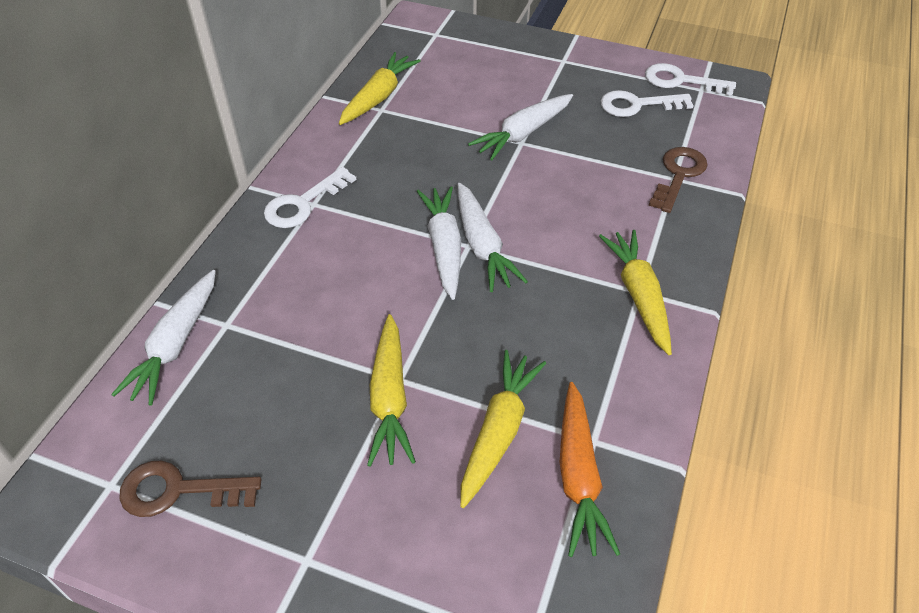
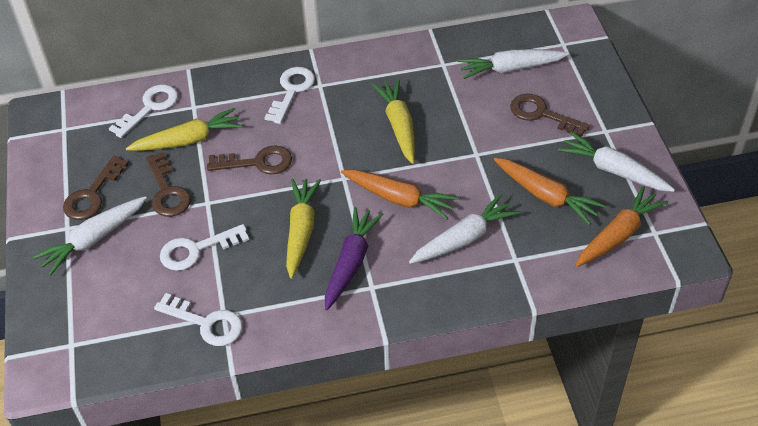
brown key: 2 -> 4
orange carrot: 1 -> 3
purple carrot: 0 -> 1
white key: 3 -> 4
yellow carrot: 4 -> 3

